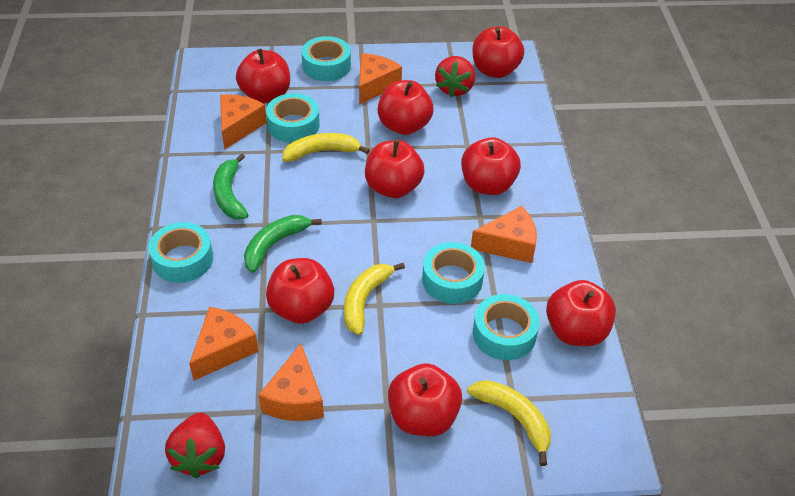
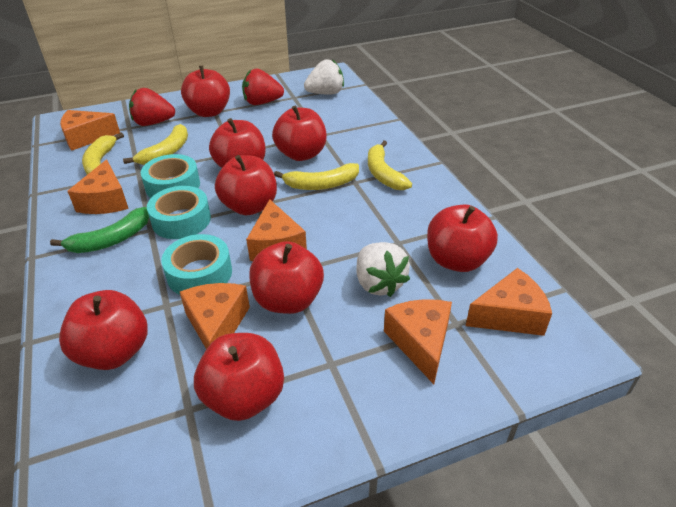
green banana: 2 -> 1
orange cheese: 5 -> 6
turquoise tape: 5 -> 3
white strawberry: 0 -> 2
yellow banana: 3 -> 4

